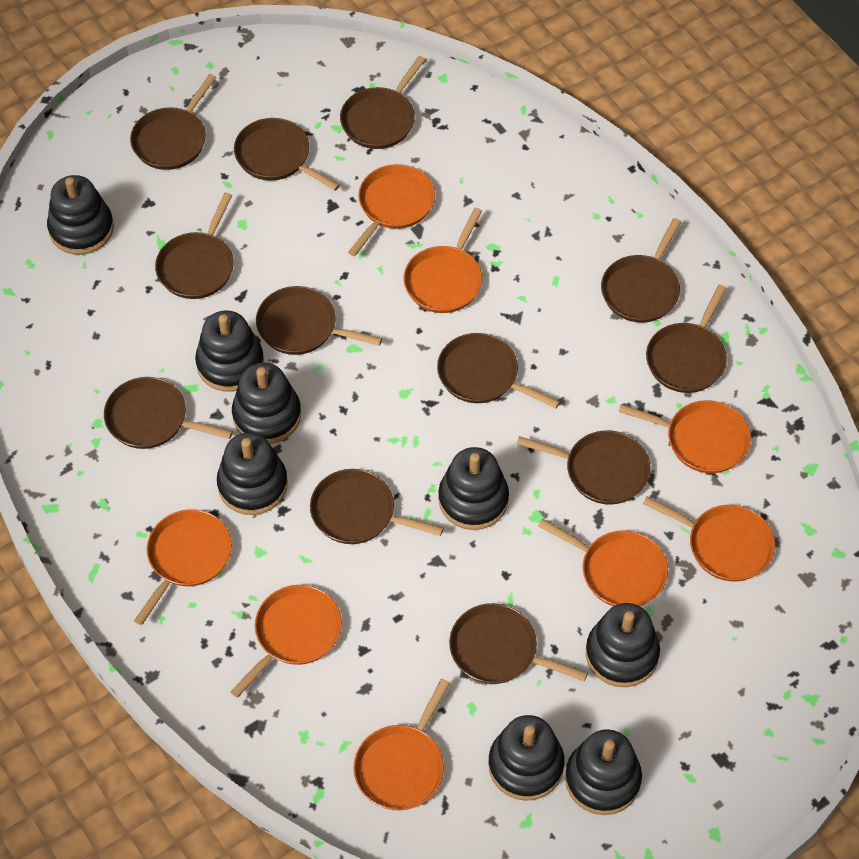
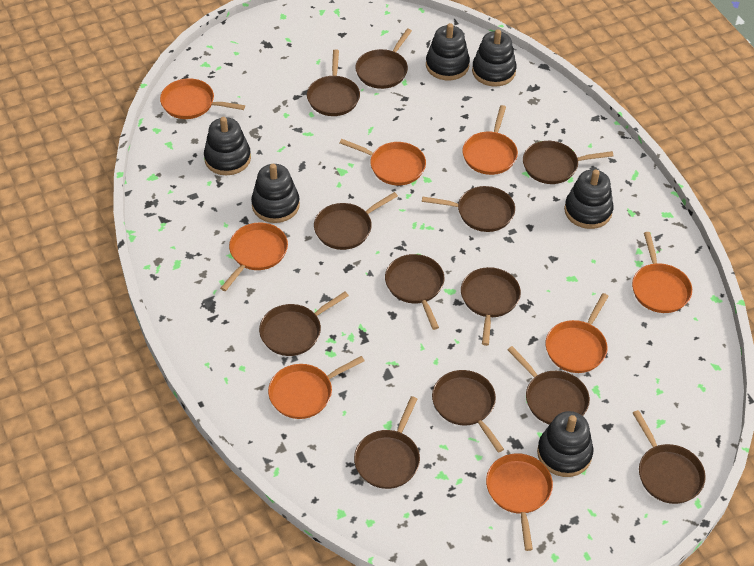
black stacking toy: 8 -> 6

